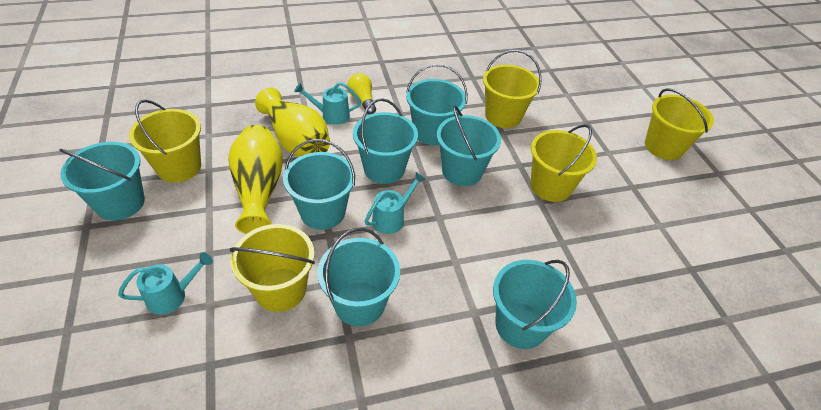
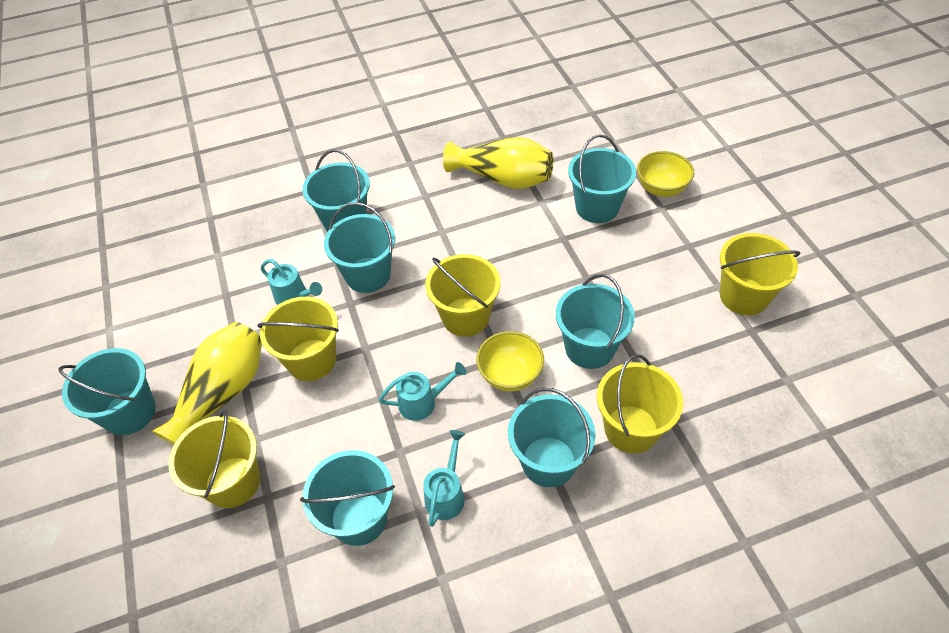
yellow bowl: 0 -> 2
yellow light bulb: 1 -> 0

